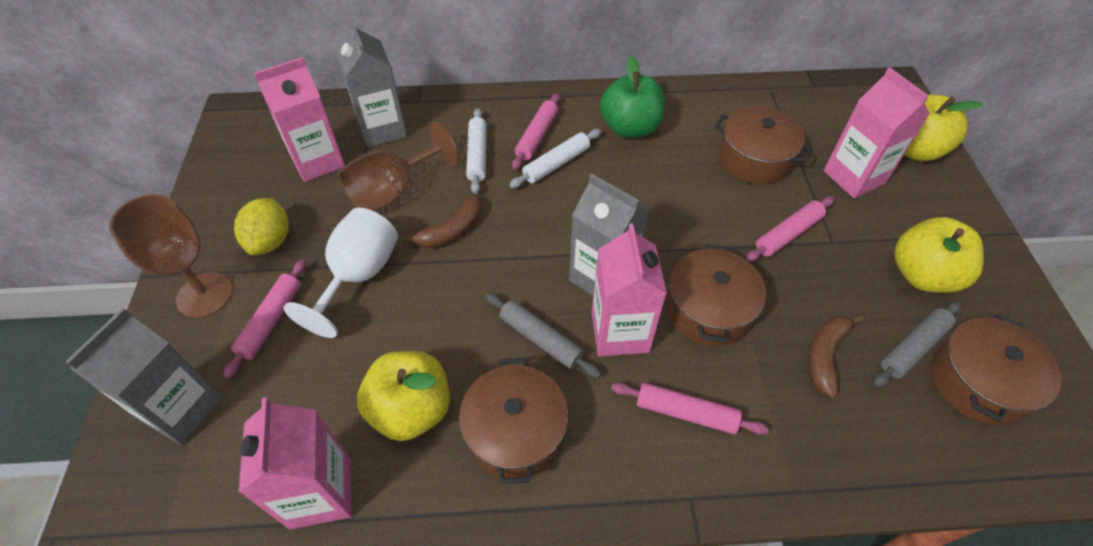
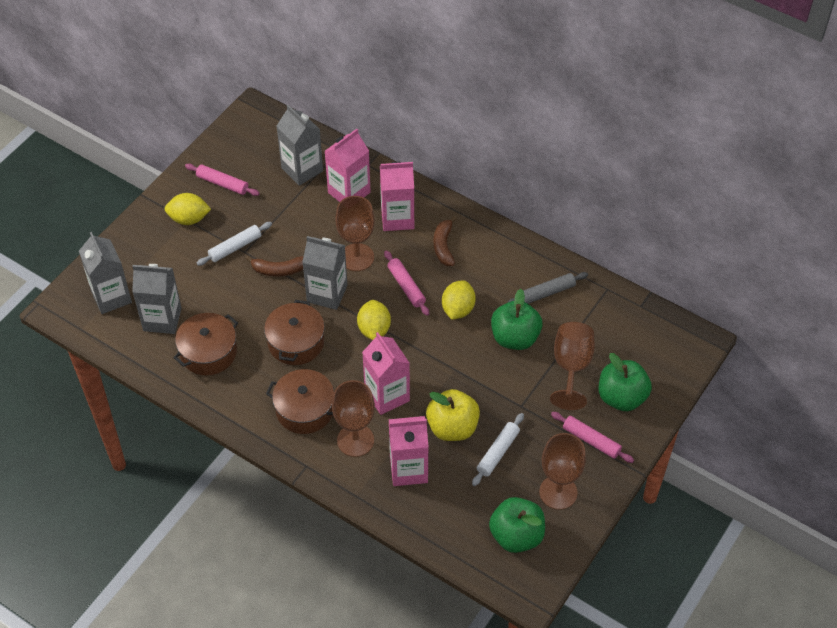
brown goblet: 2 -> 4
brown pot: 4 -> 3
green apple: 1 -> 3
grey carton: 3 -> 4
grey rolling pin: 2 -> 1
pink rolling pin: 4 -> 3
white goblet: 1 -> 0
yellow apple: 3 -> 1
yellow lemon: 1 -> 3

